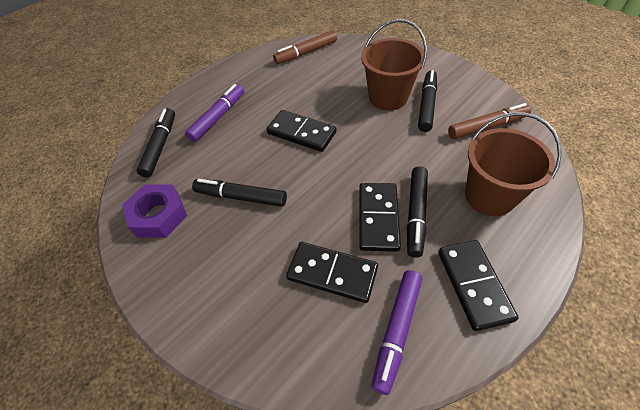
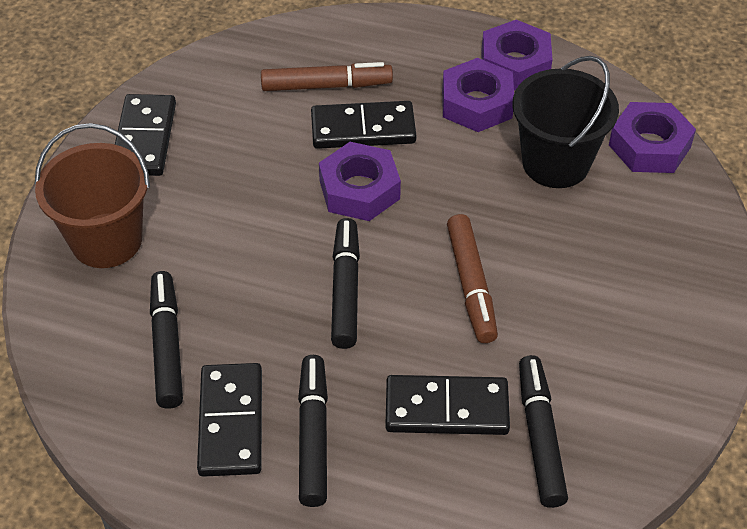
black bucket: 0 -> 1
brown bucket: 2 -> 1
purple marker: 2 -> 0
purple nut: 1 -> 4

